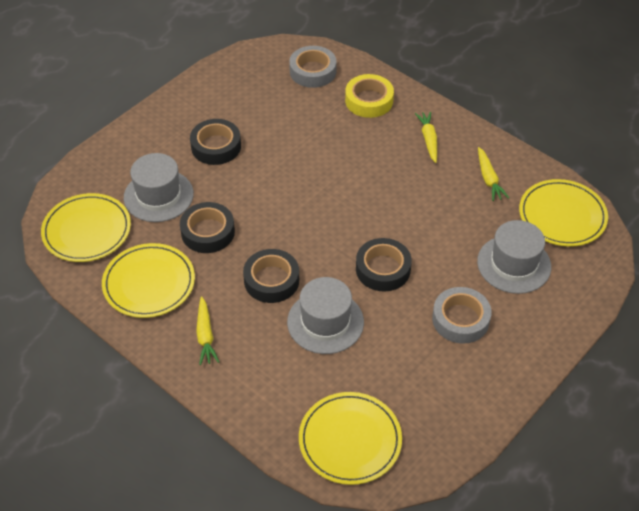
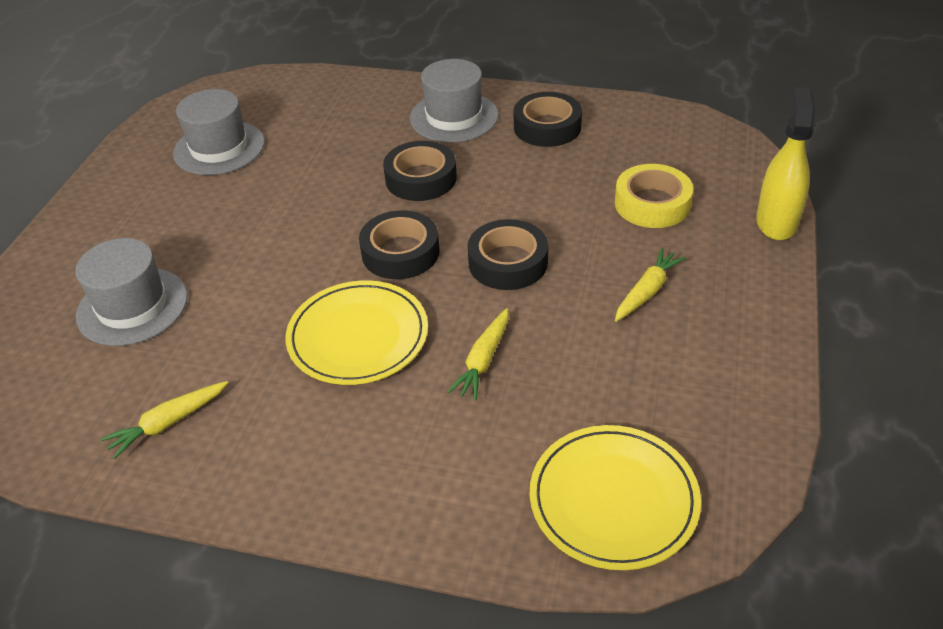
grey tape: 2 -> 0
yellow plate: 4 -> 2
yellow spray bottle: 0 -> 1

